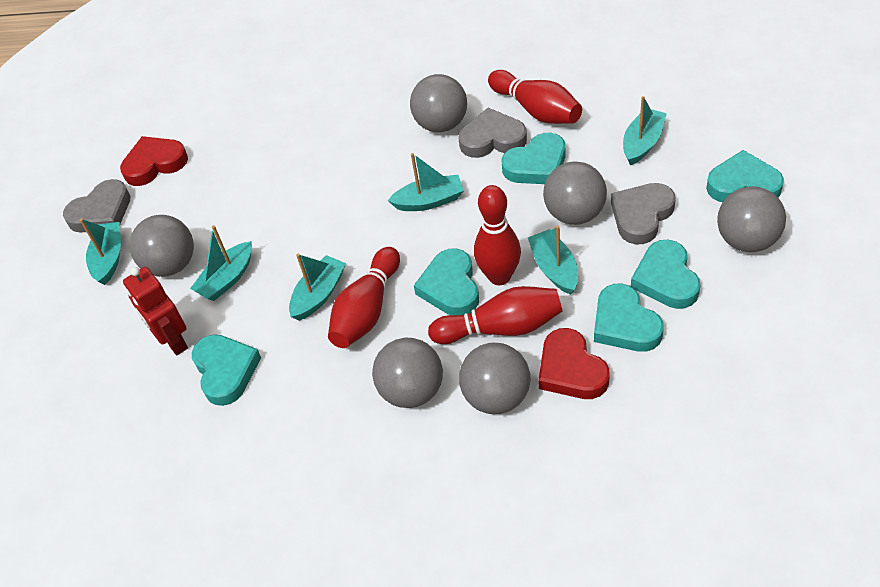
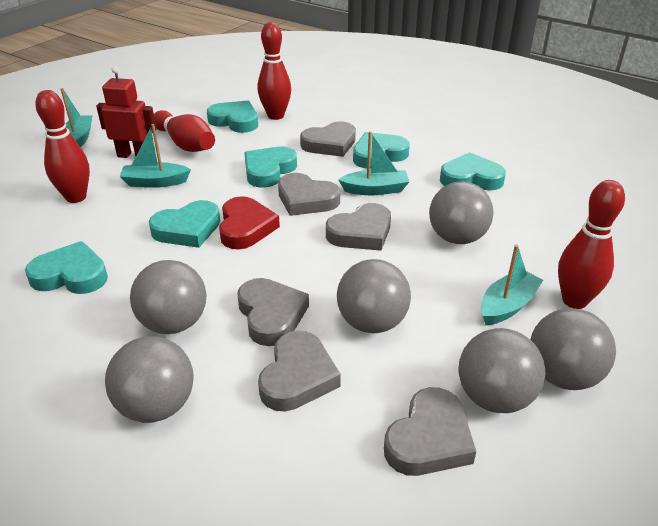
grey heart: 3 -> 6
red heart: 2 -> 1
turquoise boat: 6 -> 4

